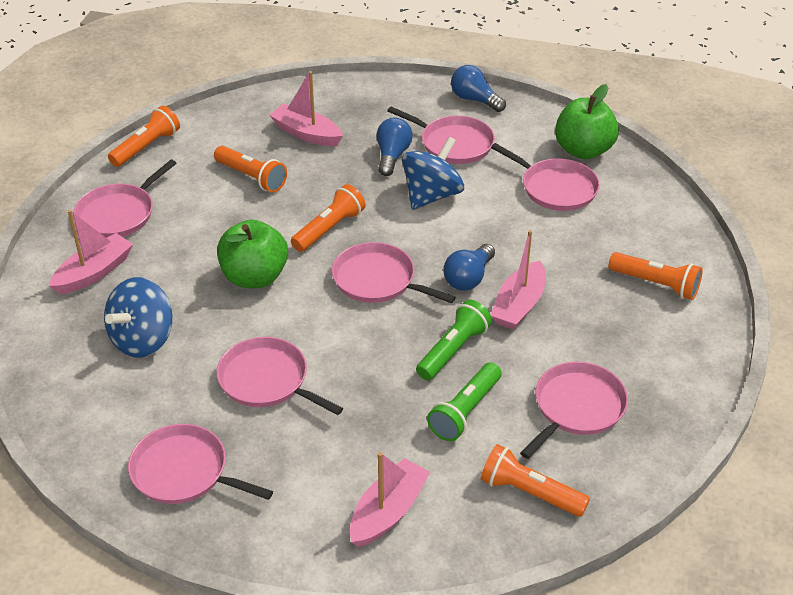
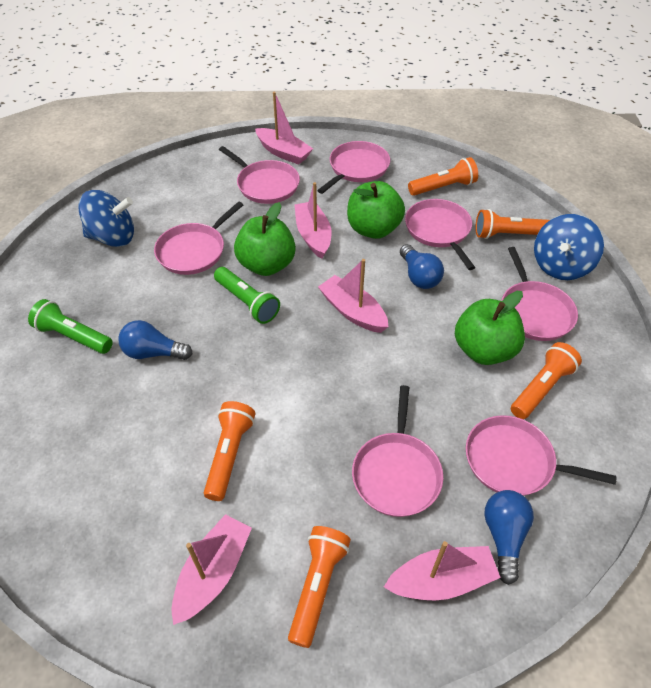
green apple: 2 -> 3
pink boat: 4 -> 5

